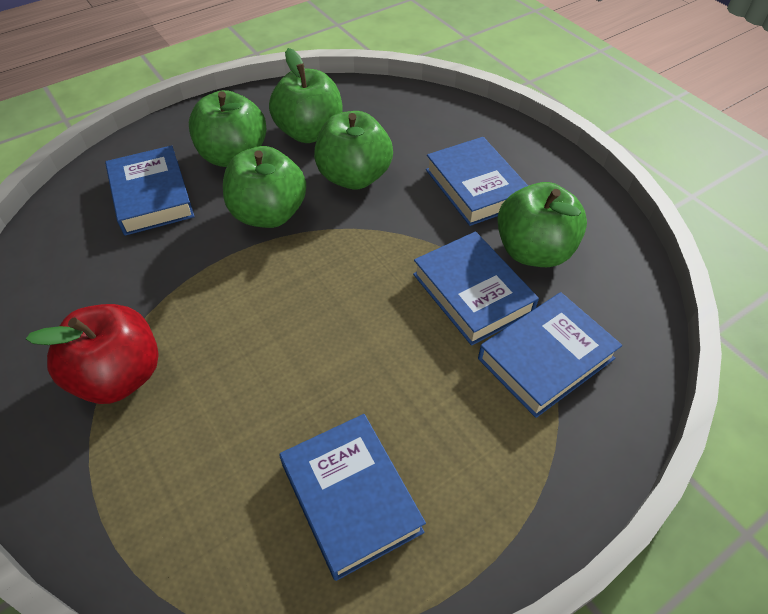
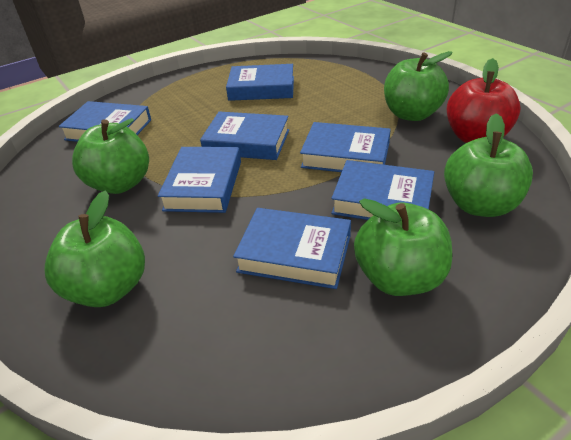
blue book: 5 -> 7

